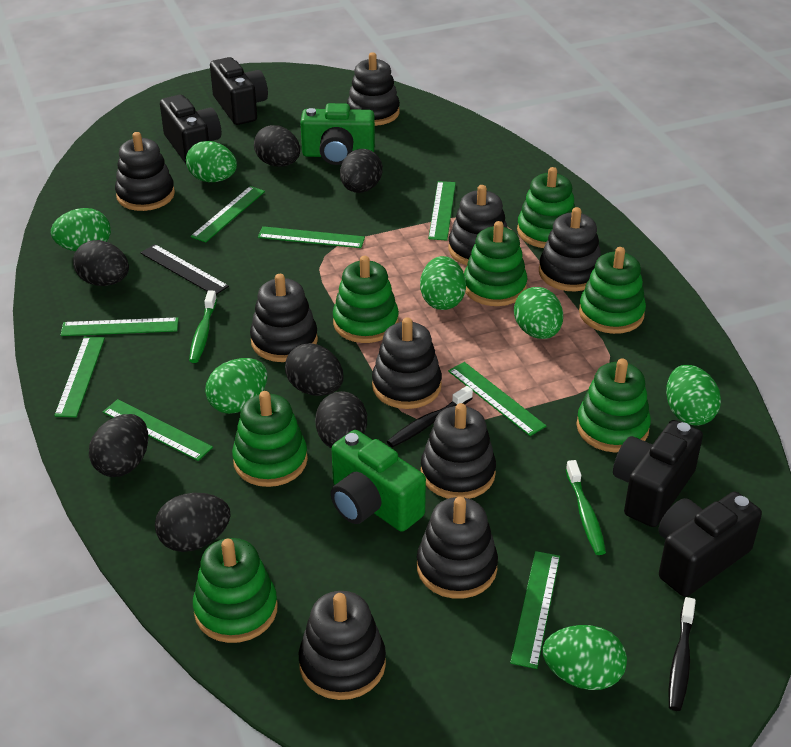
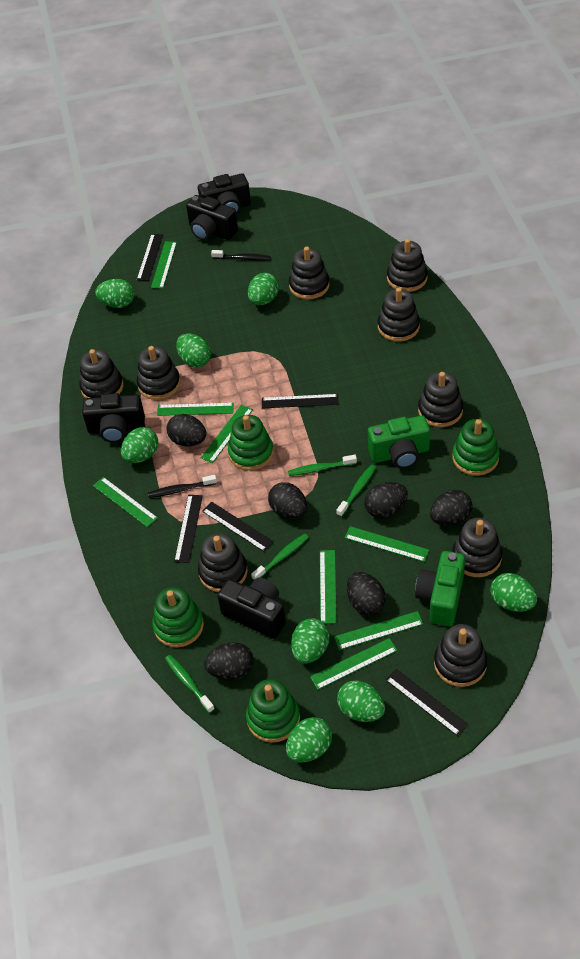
black egg: 7 -> 6
black ruler: 1 -> 5
green egg: 7 -> 8
green stacking toy: 7 -> 4
green toothbrush: 2 -> 4

